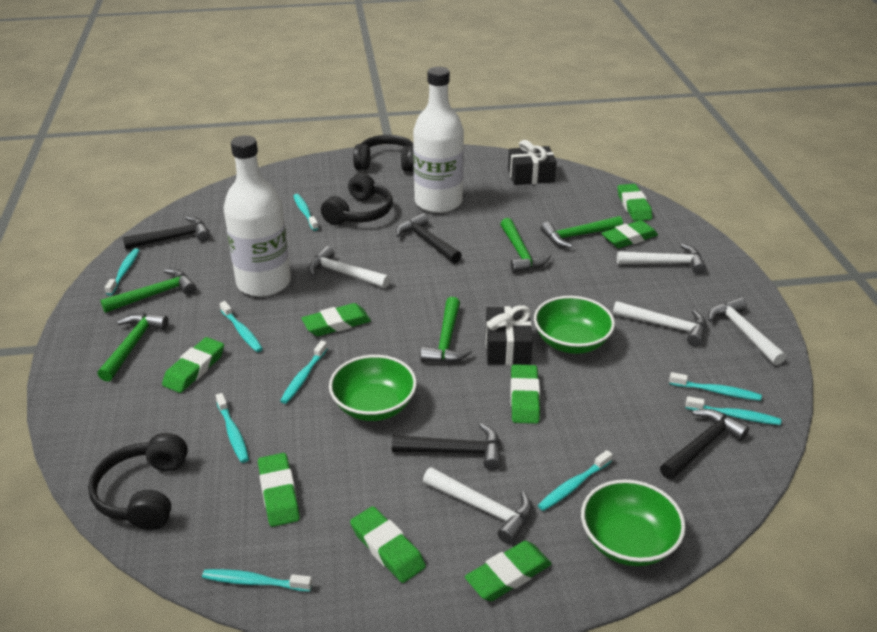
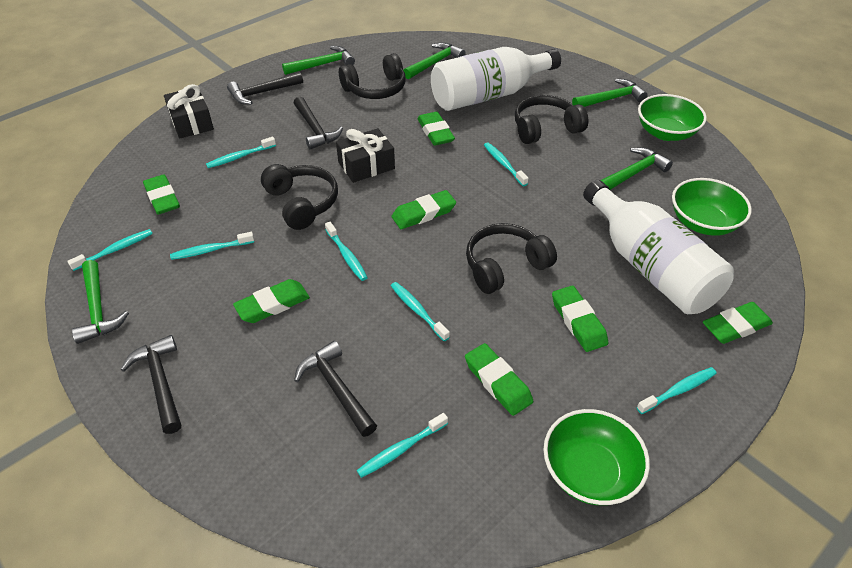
black headphones: 3 -> 4
green eraser: 8 -> 7
turquoise toothbrush: 9 -> 8
white hammer: 5 -> 0

